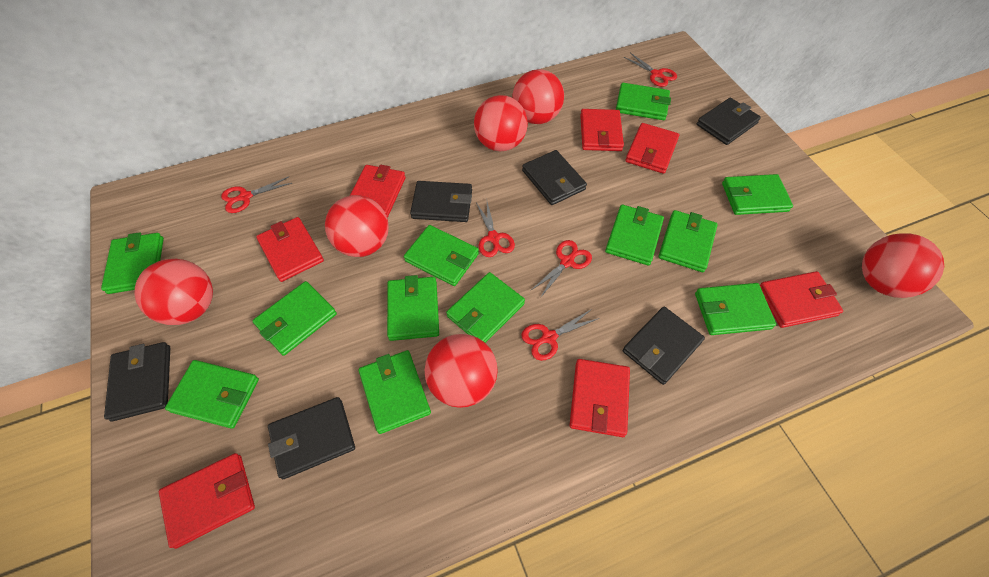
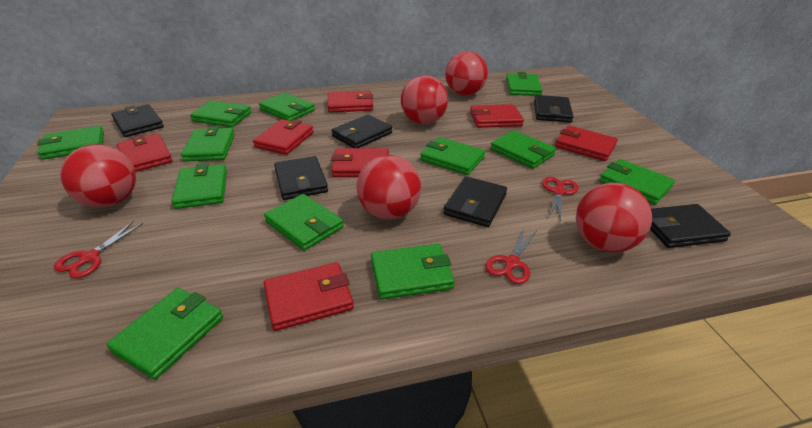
red ball: 6 -> 5
red scissors: 5 -> 3

